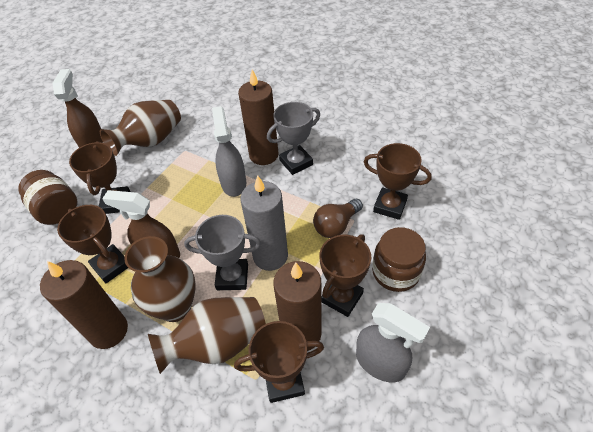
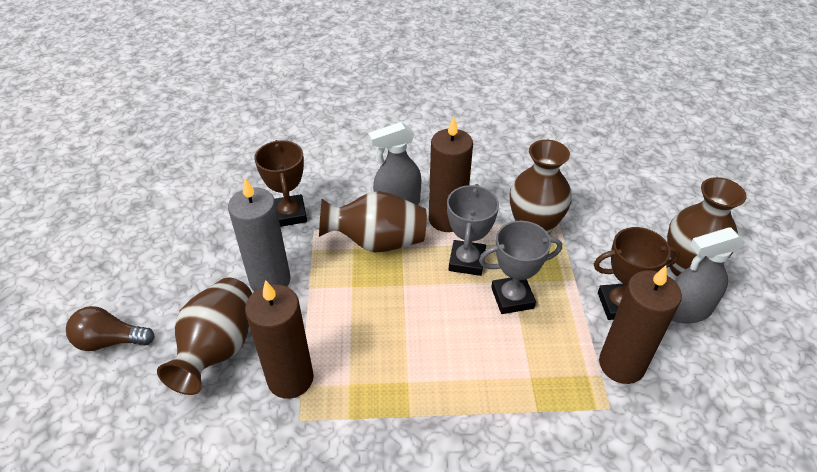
brown jar: 2 -> 0
brown spray bottle: 2 -> 0
brown trophy: 5 -> 2
brown vase: 3 -> 4

